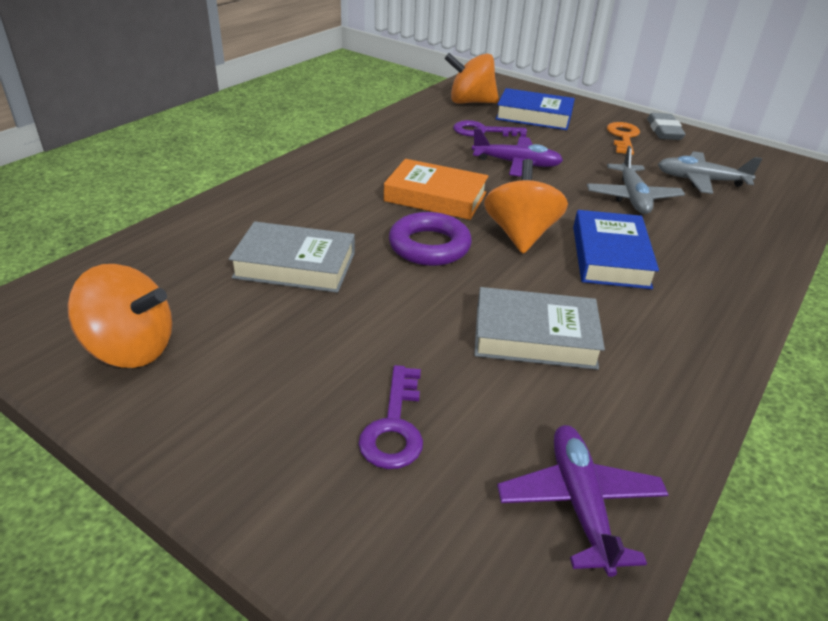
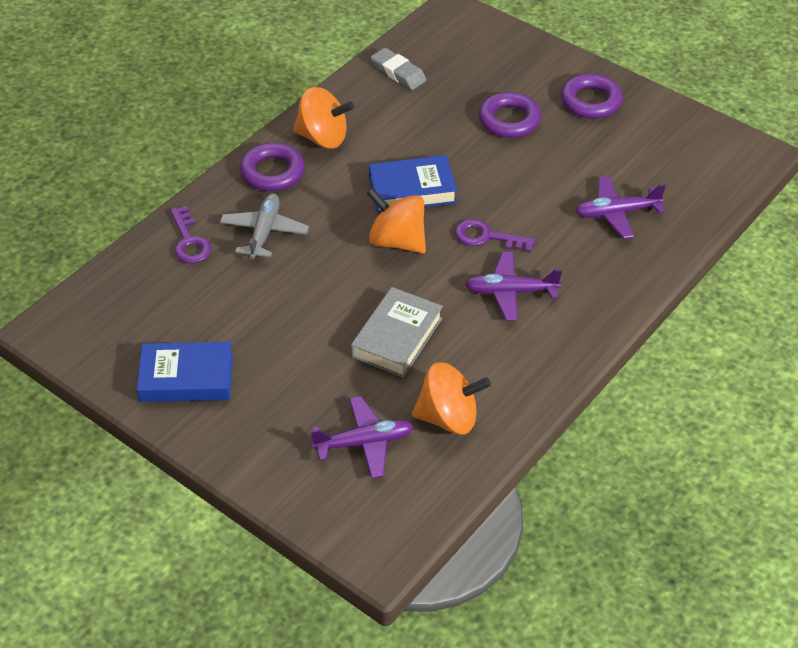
grey book: 2 -> 1
grey plane: 2 -> 1
orange book: 1 -> 0
orange key: 1 -> 0
purple plane: 2 -> 3
purple ring: 1 -> 3

